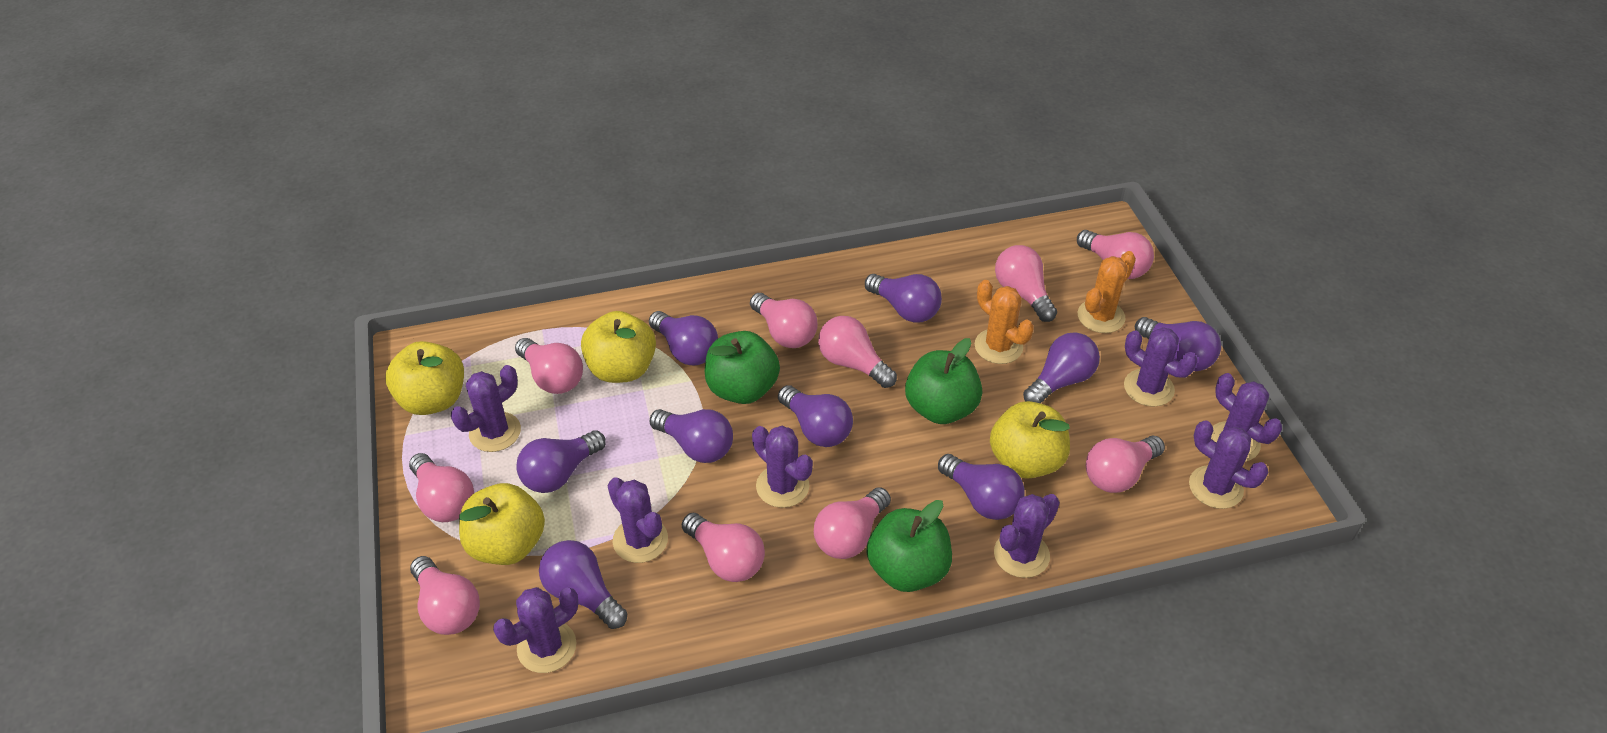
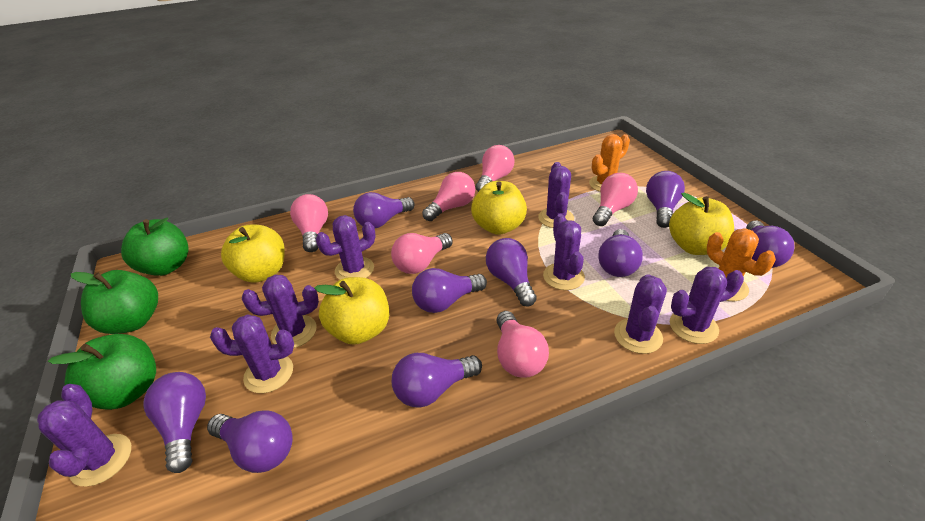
pink light bulb: 10 -> 6

